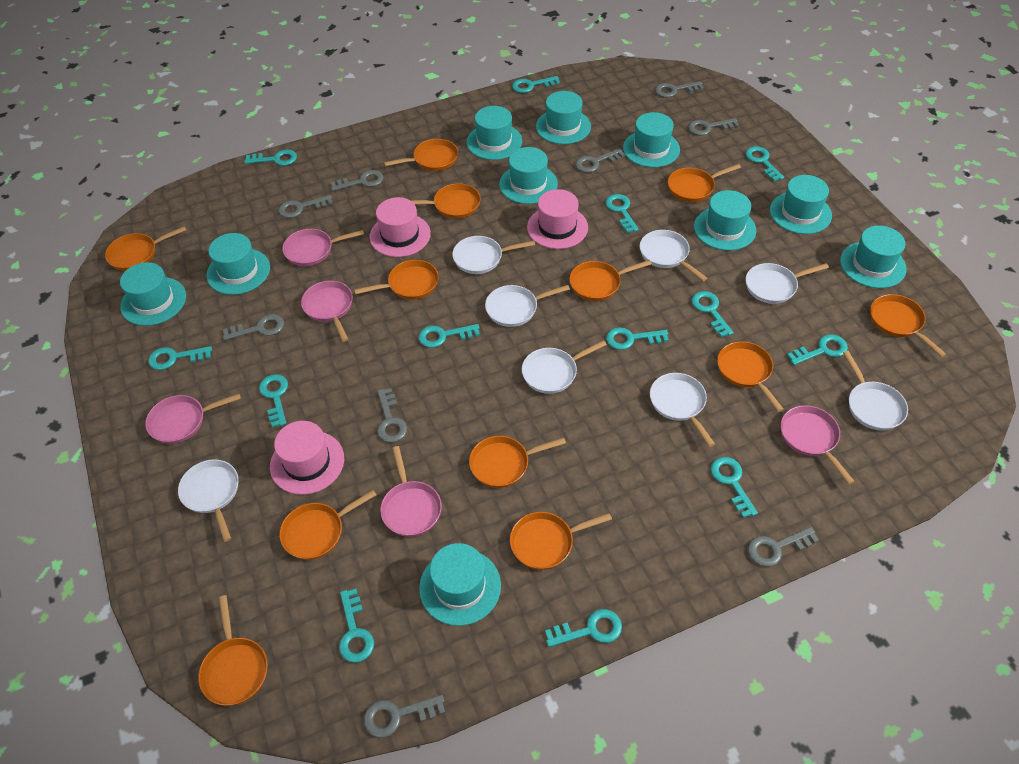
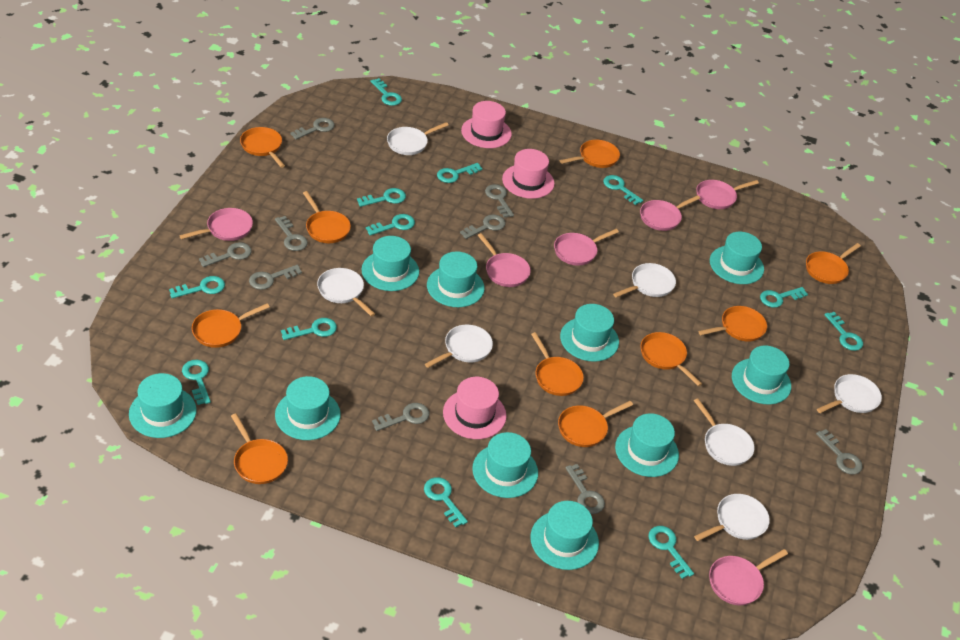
orange pan: 12 -> 10
pink pan: 5 -> 6
turquoise key: 13 -> 12
white pan: 8 -> 7

